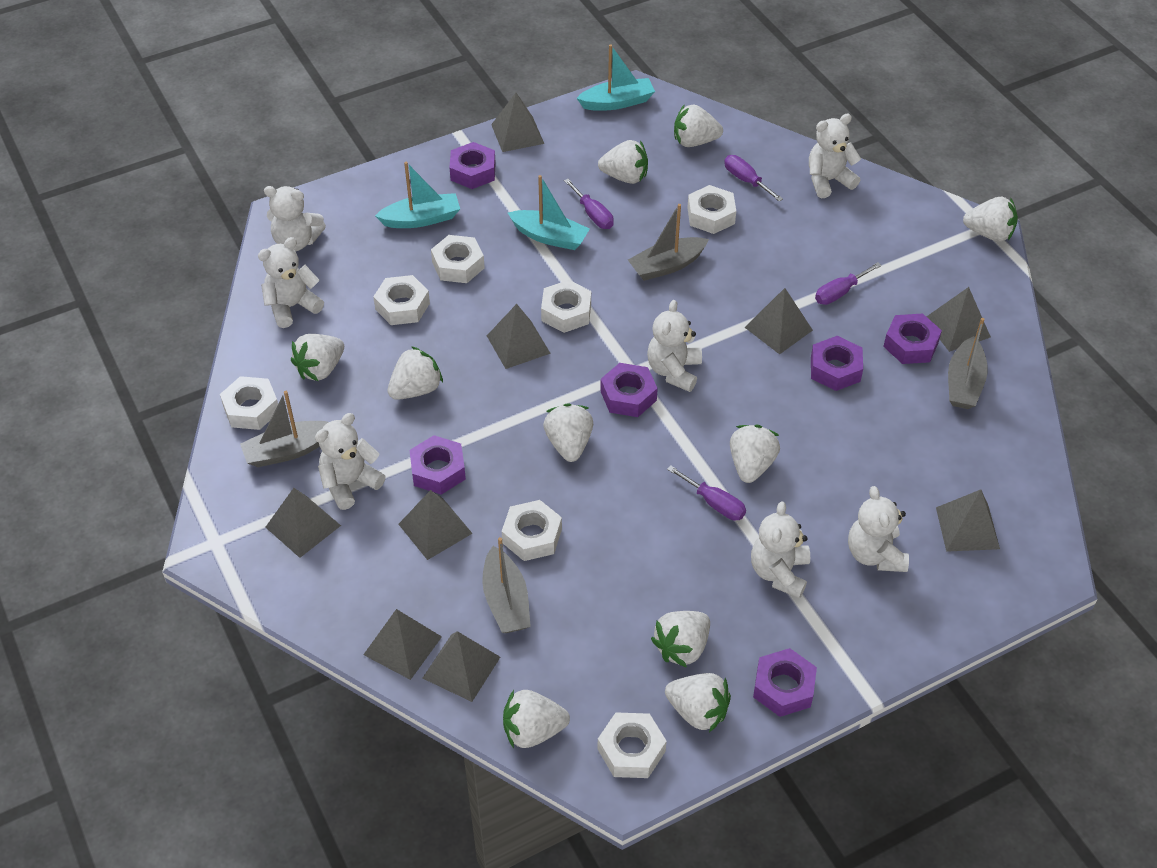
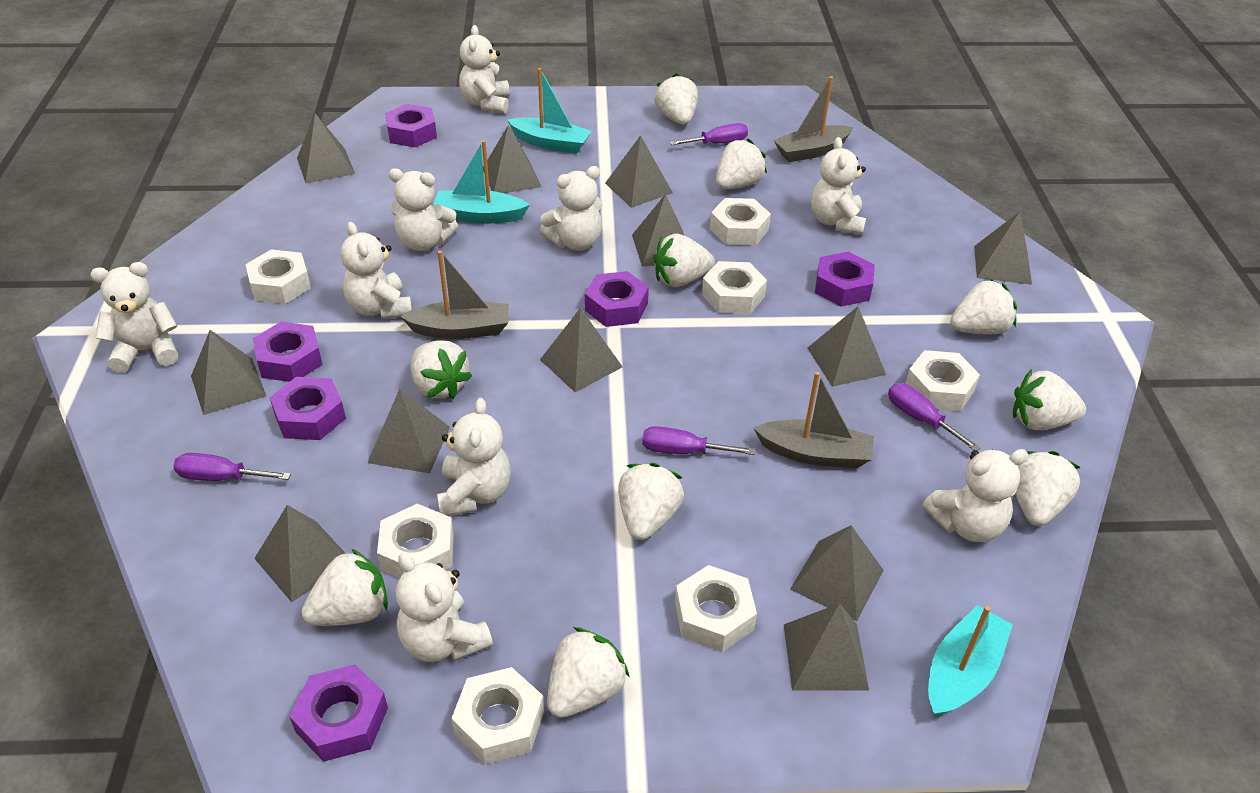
grey boat: 4 -> 3
grey pyramid: 9 -> 12
white teddy bear: 7 -> 9

